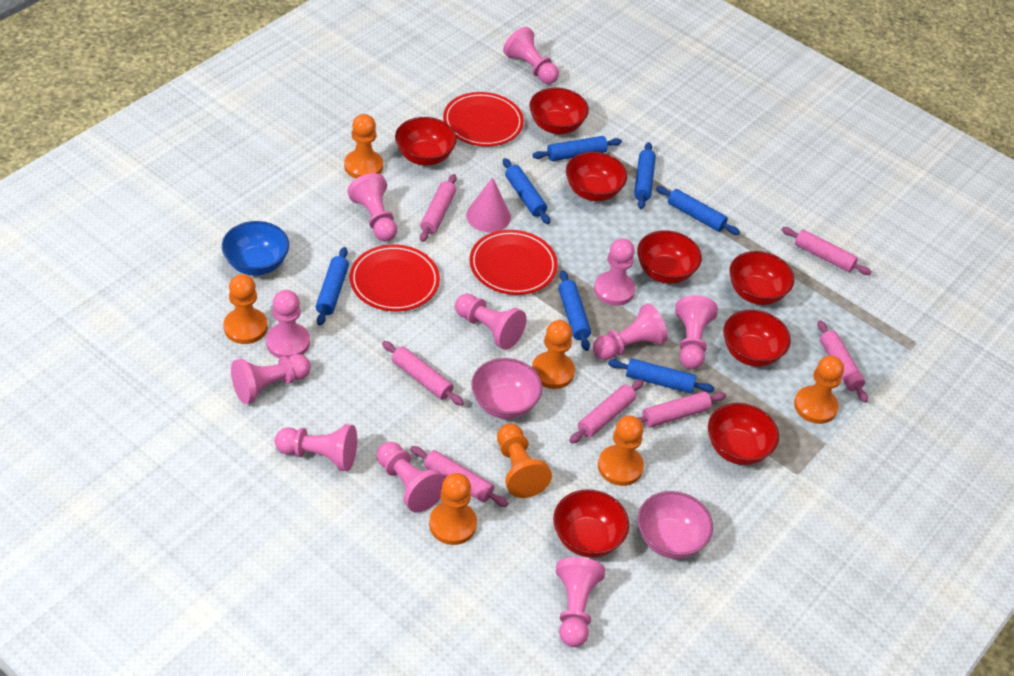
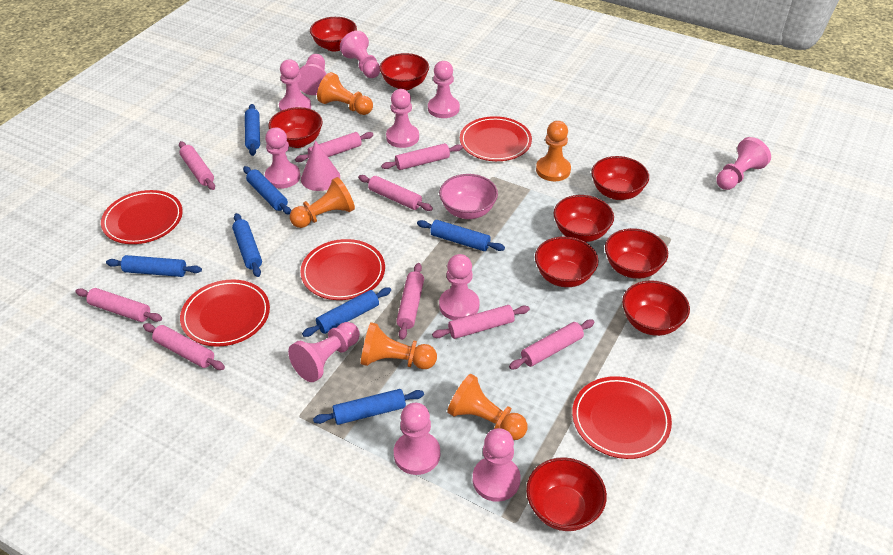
blue bowl: 1 -> 0
orange pawn: 7 -> 5
pink bowl: 2 -> 1
pink rolling pin: 7 -> 9
red bowl: 8 -> 9
red plate: 3 -> 5

